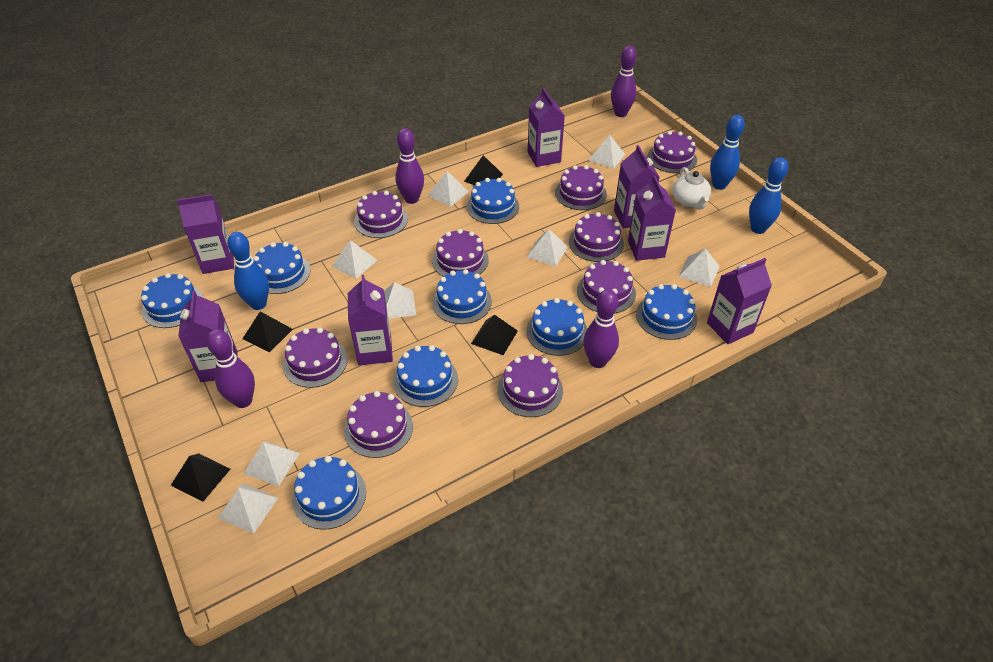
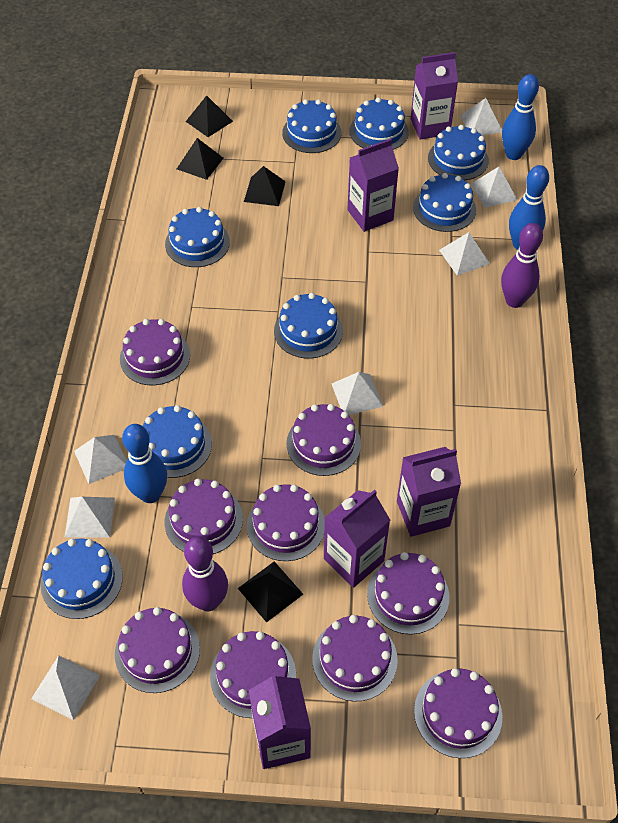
purple bowling pin: 4 -> 2
purple carton: 7 -> 5
white pyramid: 8 -> 7
white teapot: 1 -> 0

